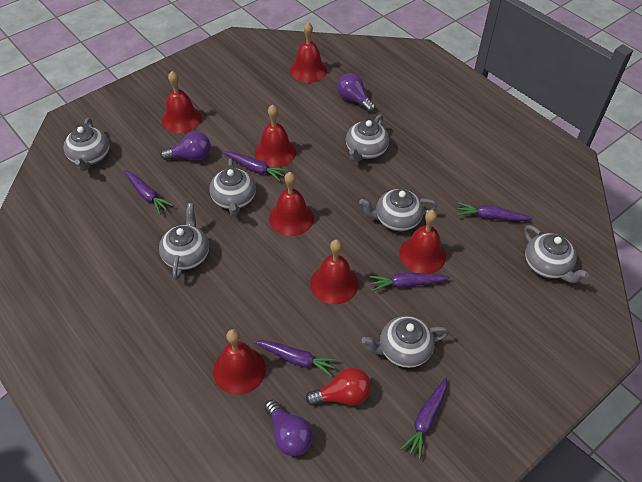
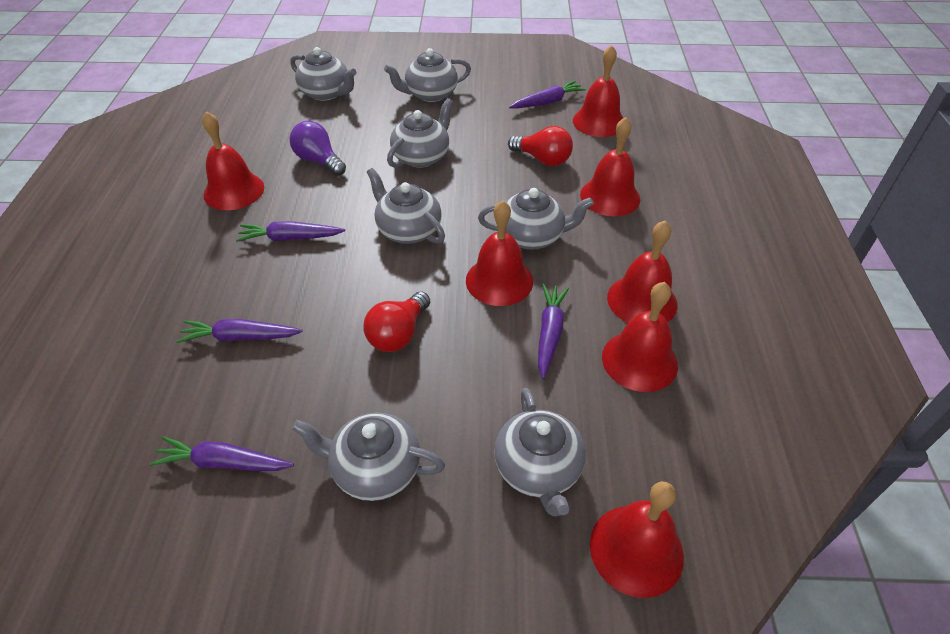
purple carrot: 6 -> 5
purple light bulb: 3 -> 1
red light bulb: 1 -> 2

